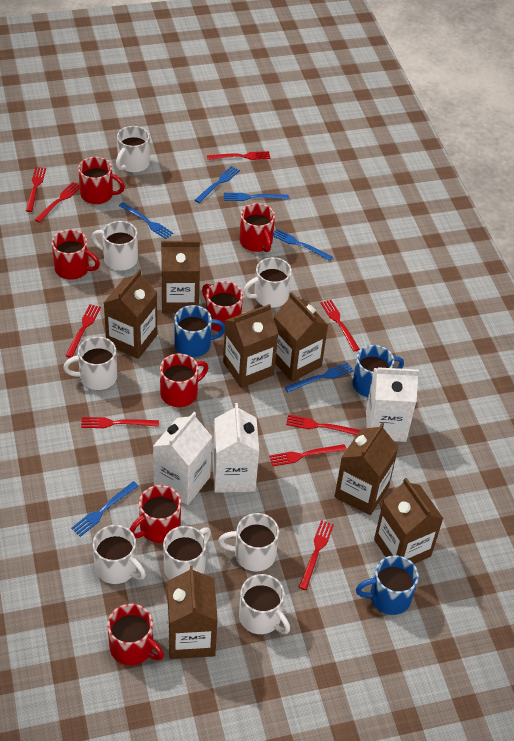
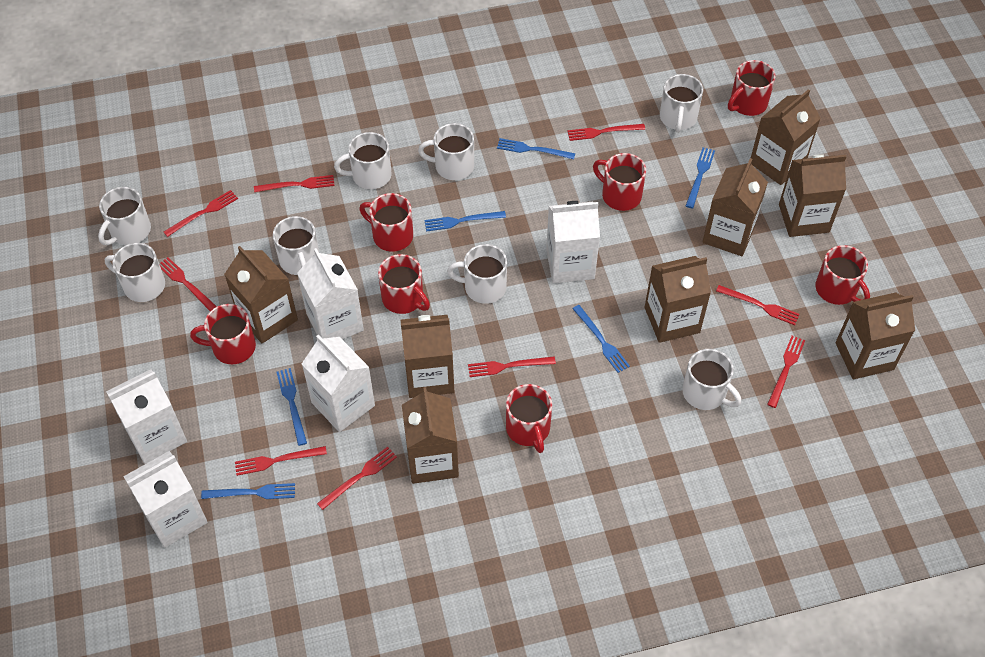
blue mug: 3 -> 0
brown carton: 7 -> 8
white carton: 3 -> 5

